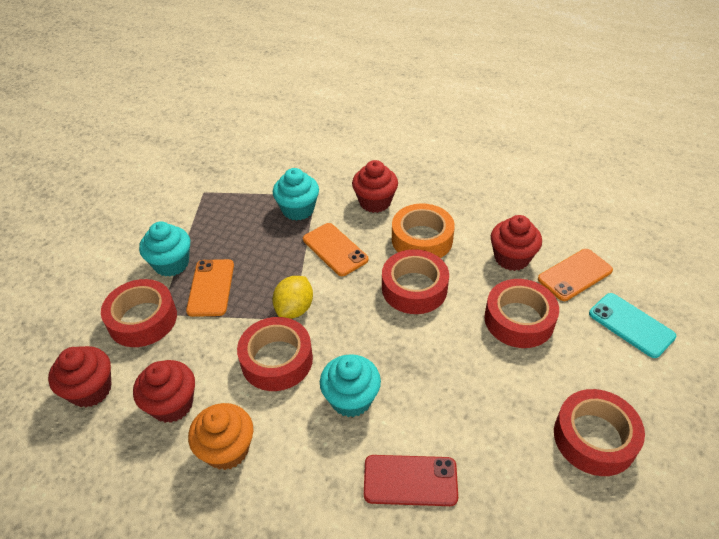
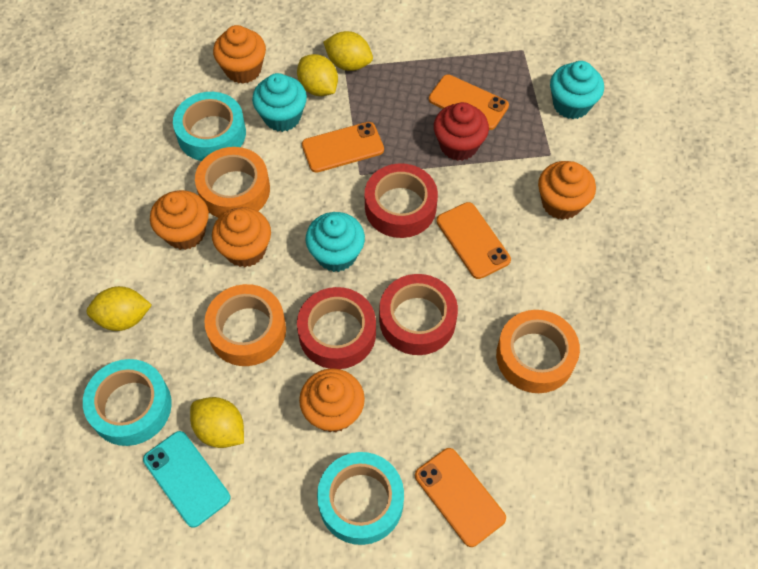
orange cupcake: 1 -> 5
orange phone: 3 -> 4
orange tape: 1 -> 3
red cupcake: 4 -> 1
red phone: 1 -> 0
red tape: 5 -> 3
turquoise tape: 0 -> 3
yellow lemon: 1 -> 4

